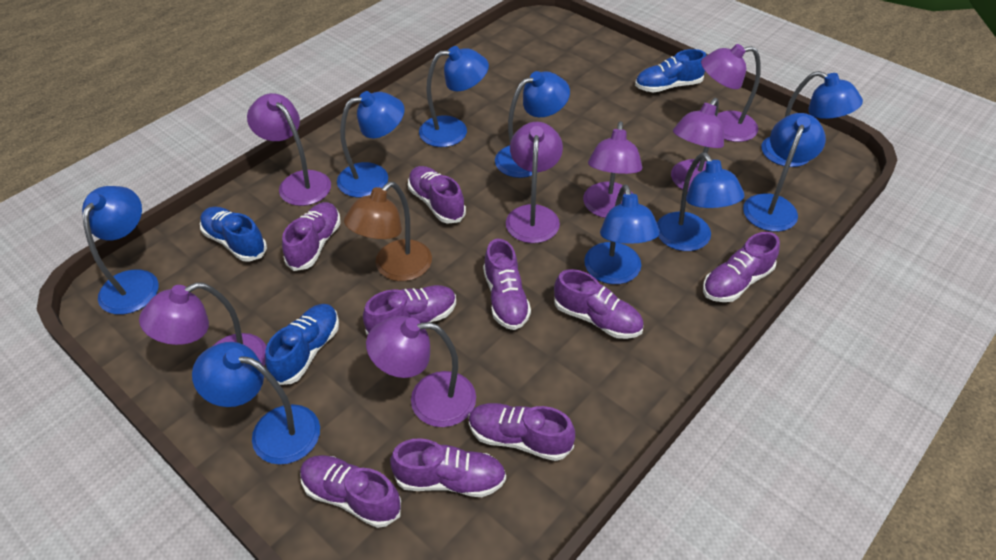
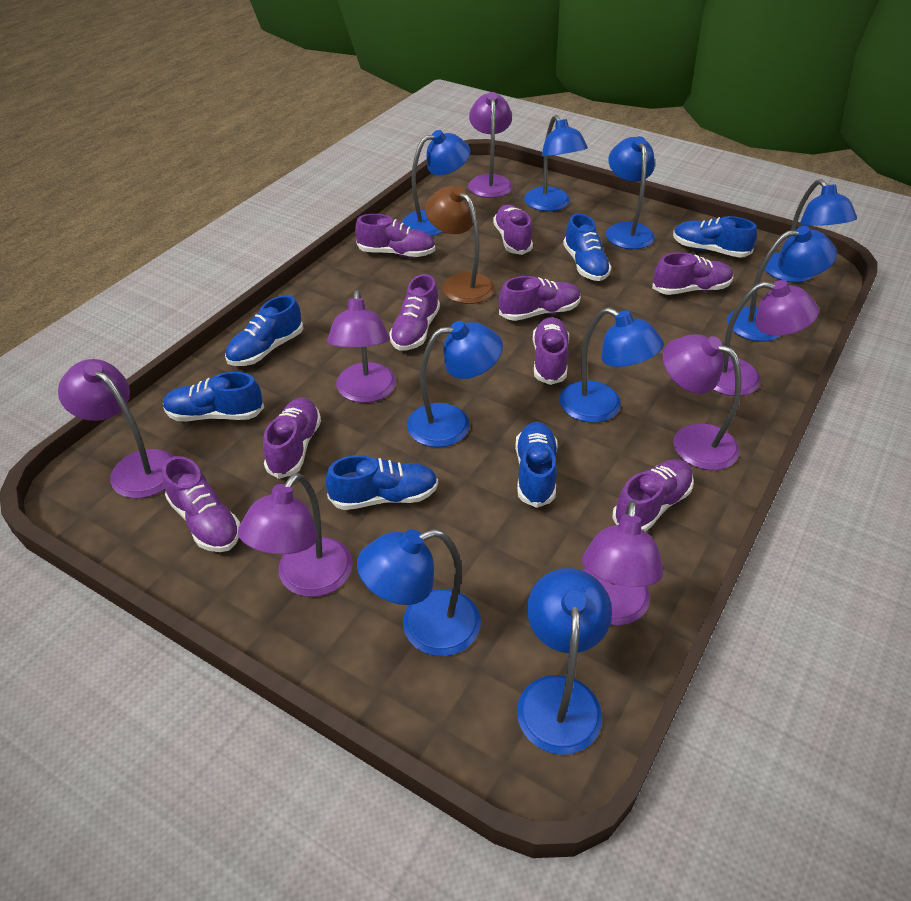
blue shoe: 3 -> 6

